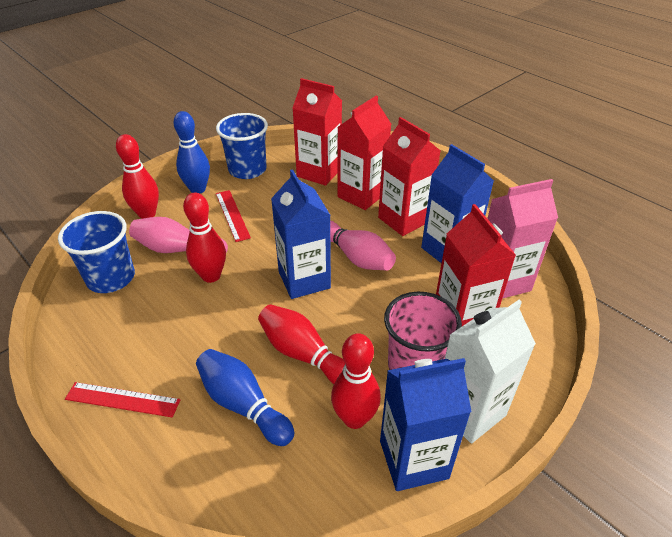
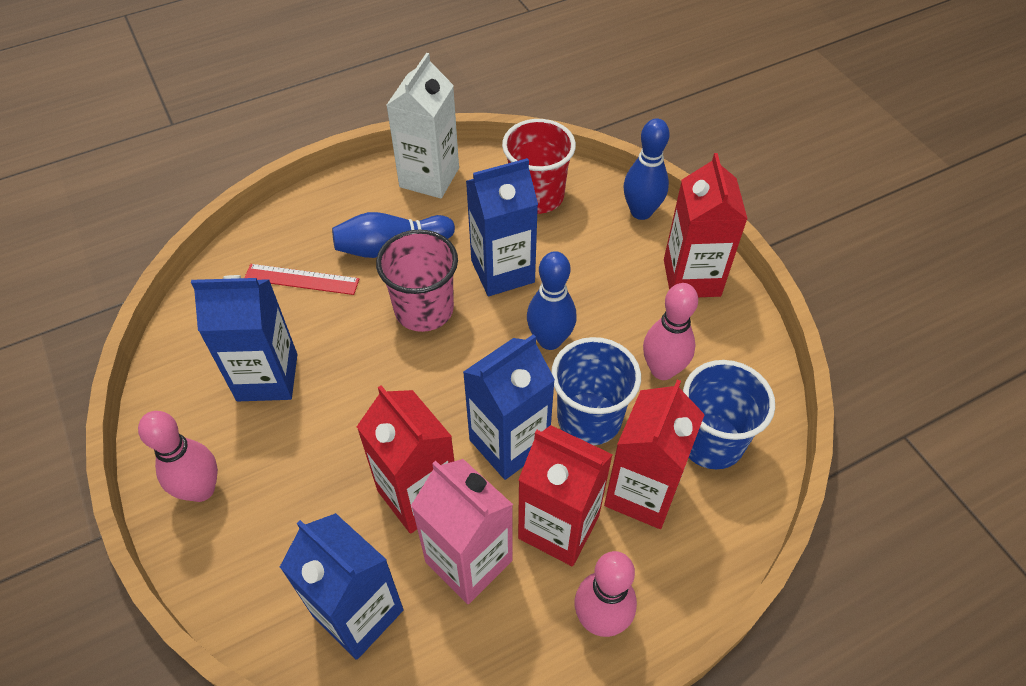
blue bowling pin: 2 -> 3
blue carton: 3 -> 4
pink bowling pin: 2 -> 3
red bowling pin: 4 -> 0
red cup: 0 -> 1
red ruler: 2 -> 1

